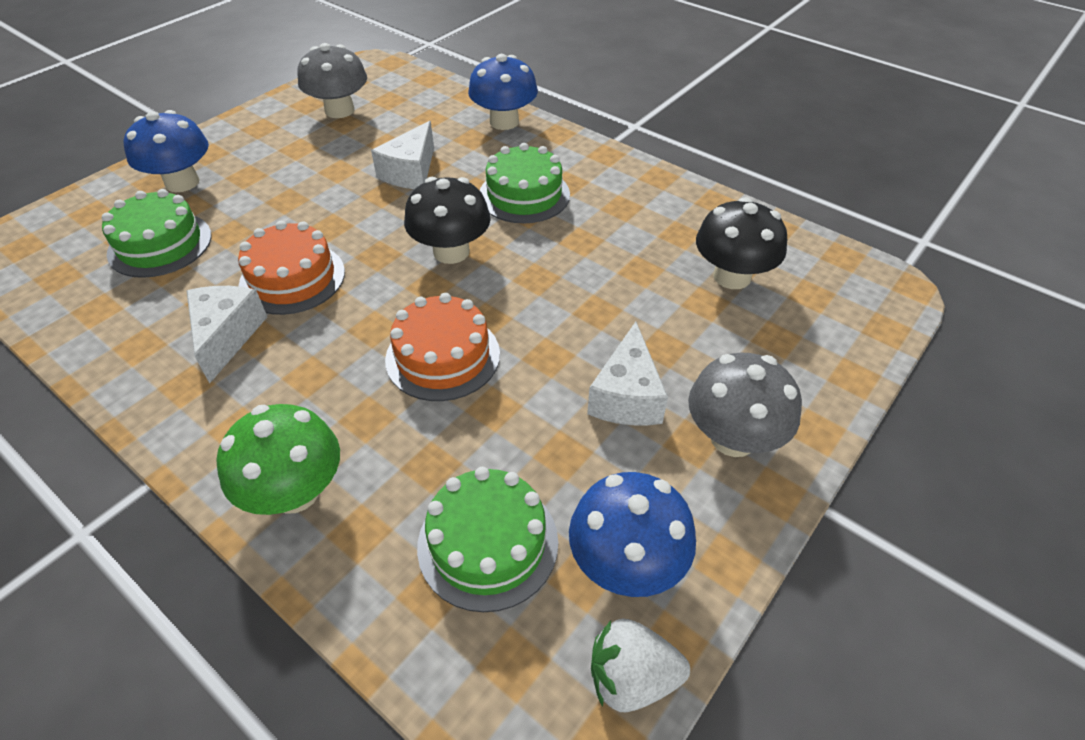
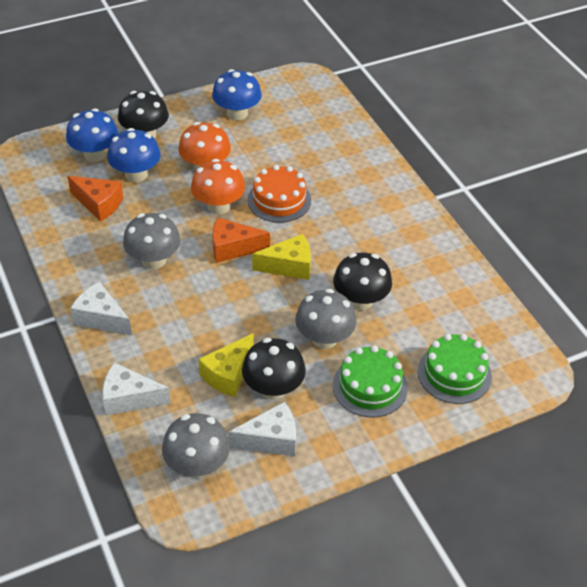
black mushroom: 2 -> 3
green cake: 3 -> 2
green mushroom: 1 -> 0
grey mushroom: 2 -> 3
orange cake: 2 -> 1
orange cheese: 0 -> 2
orange mushroom: 0 -> 2
white strawberry: 1 -> 0
yellow cheese: 0 -> 2

